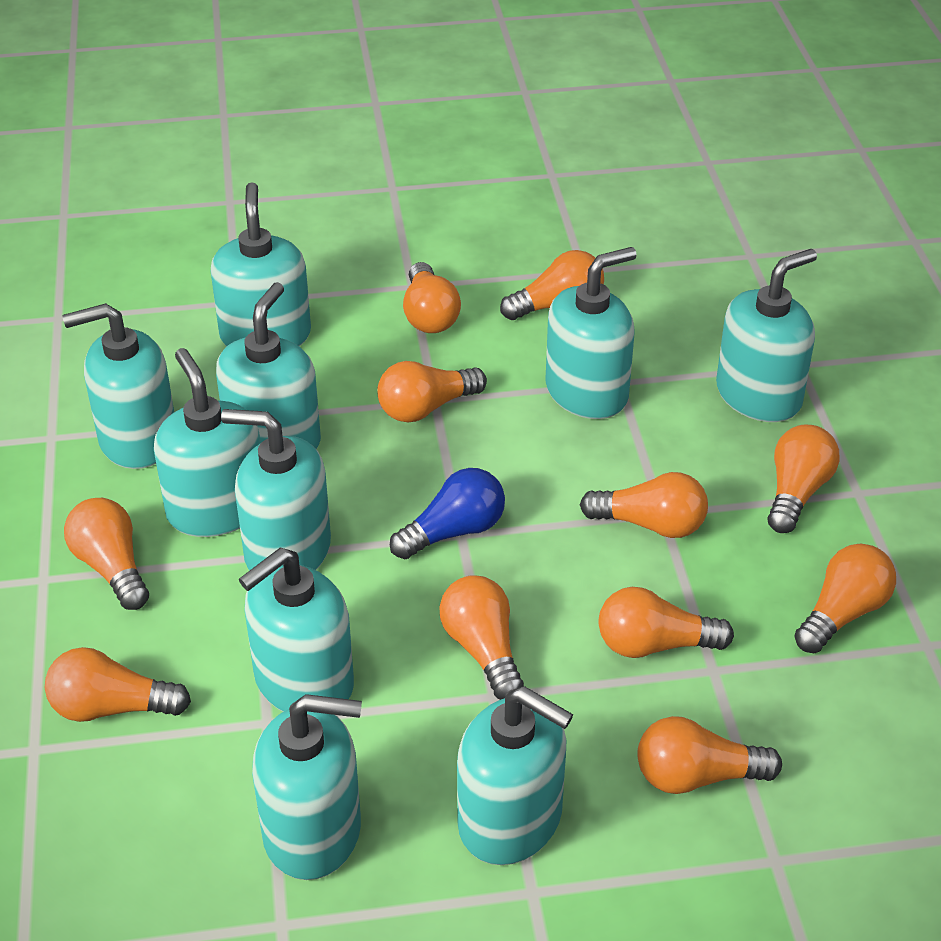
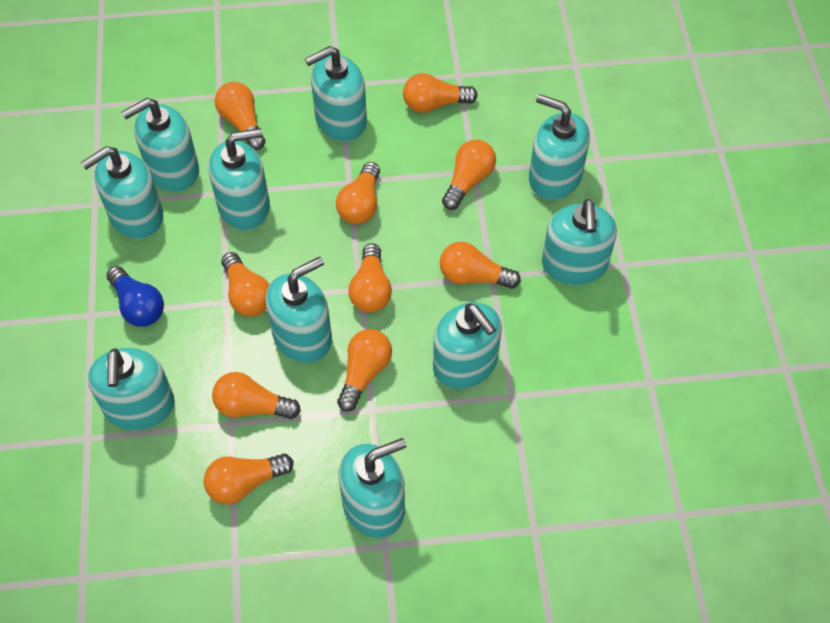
orange light bulb: 11 -> 10

